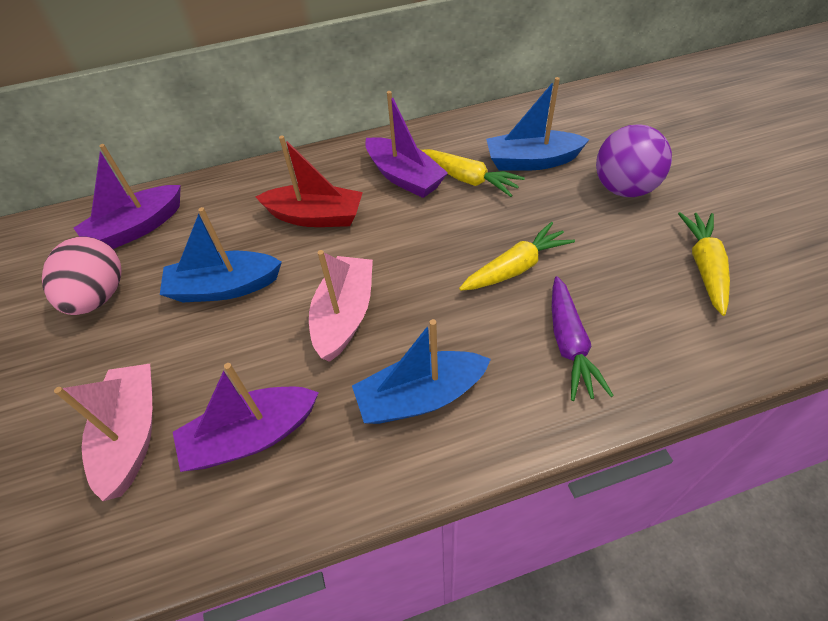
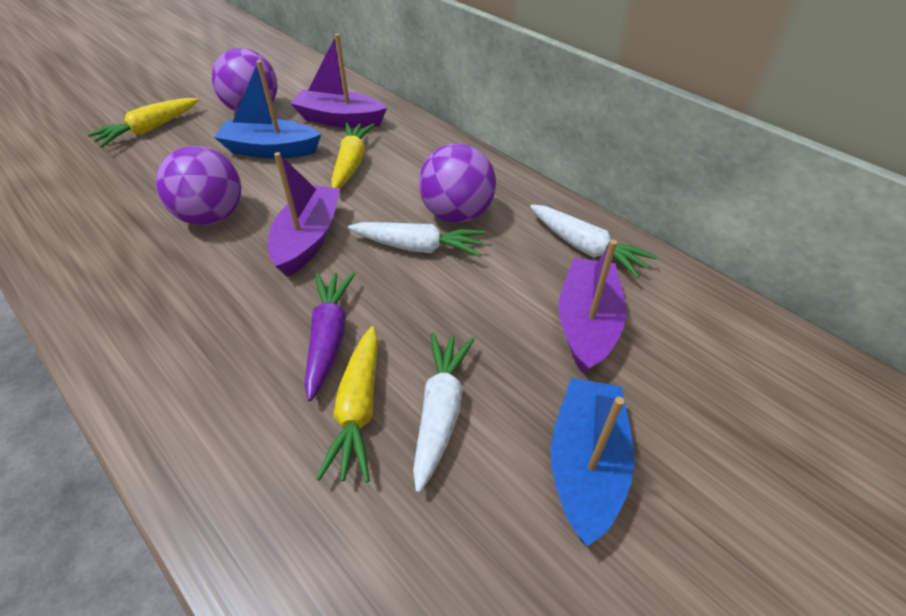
blue boat: 3 -> 2
pink boat: 2 -> 0
pink egg: 1 -> 0
purple ball: 1 -> 3
red boat: 1 -> 0
white carrot: 0 -> 3

